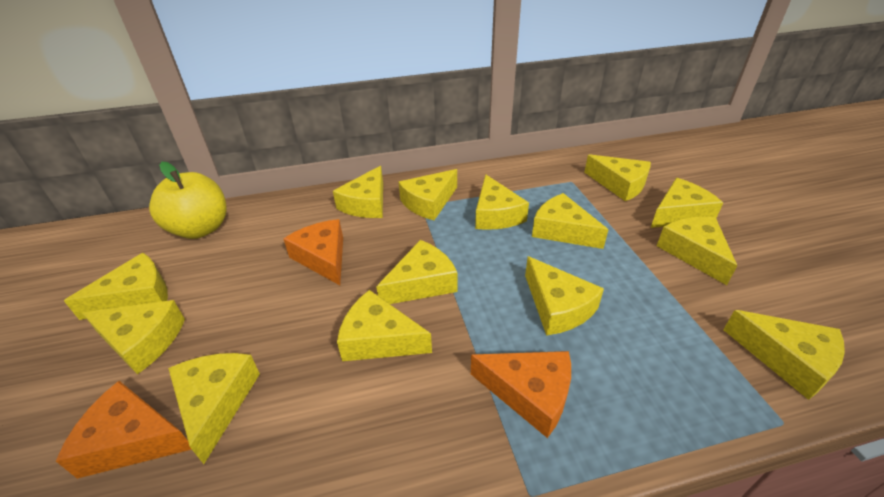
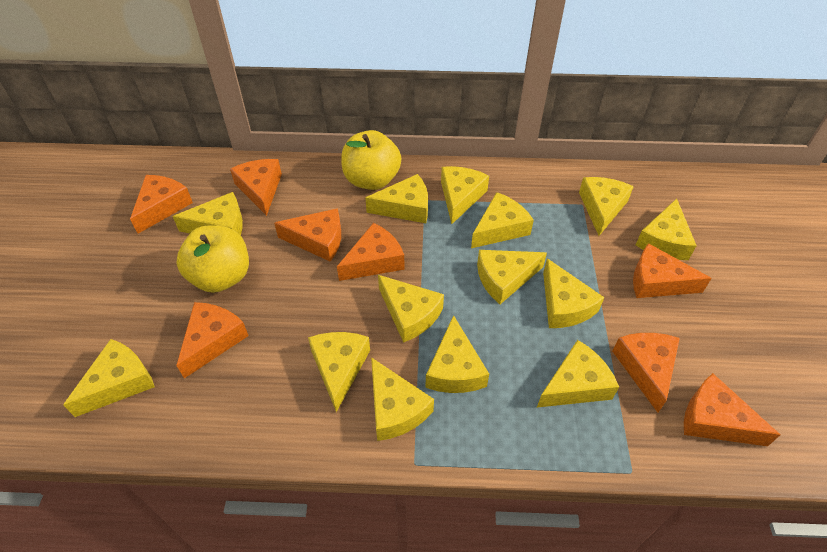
orange cheese: 3 -> 8
yellow apple: 1 -> 2

